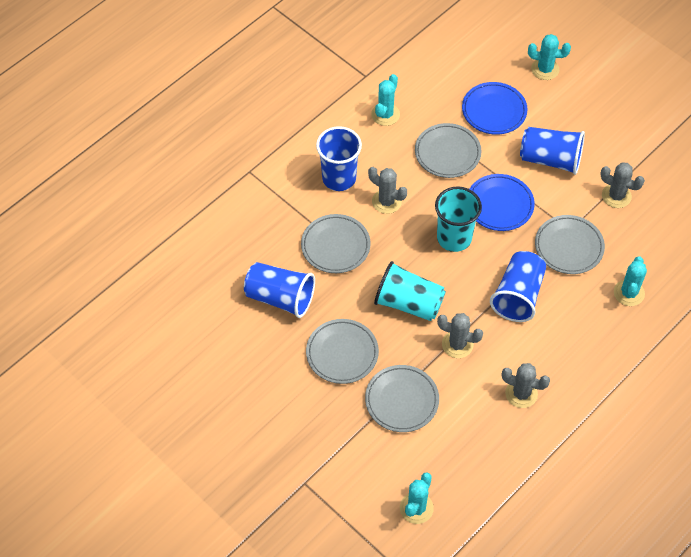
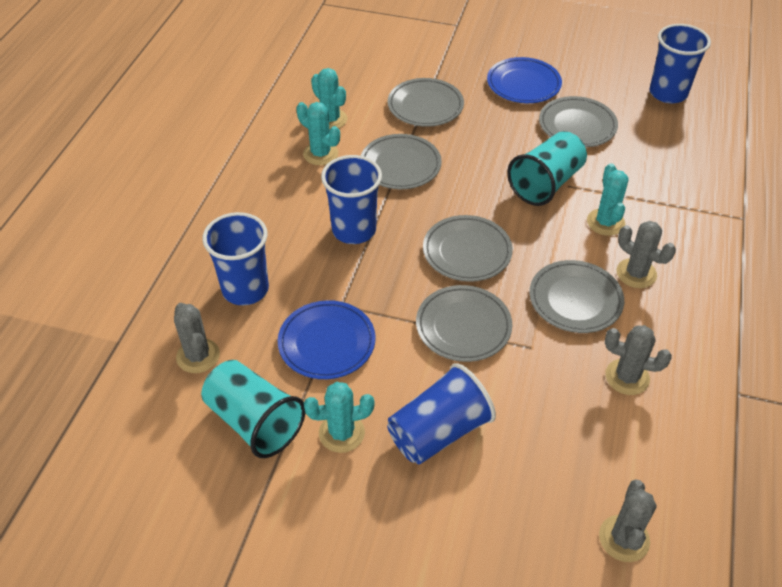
grey plate: 5 -> 6

